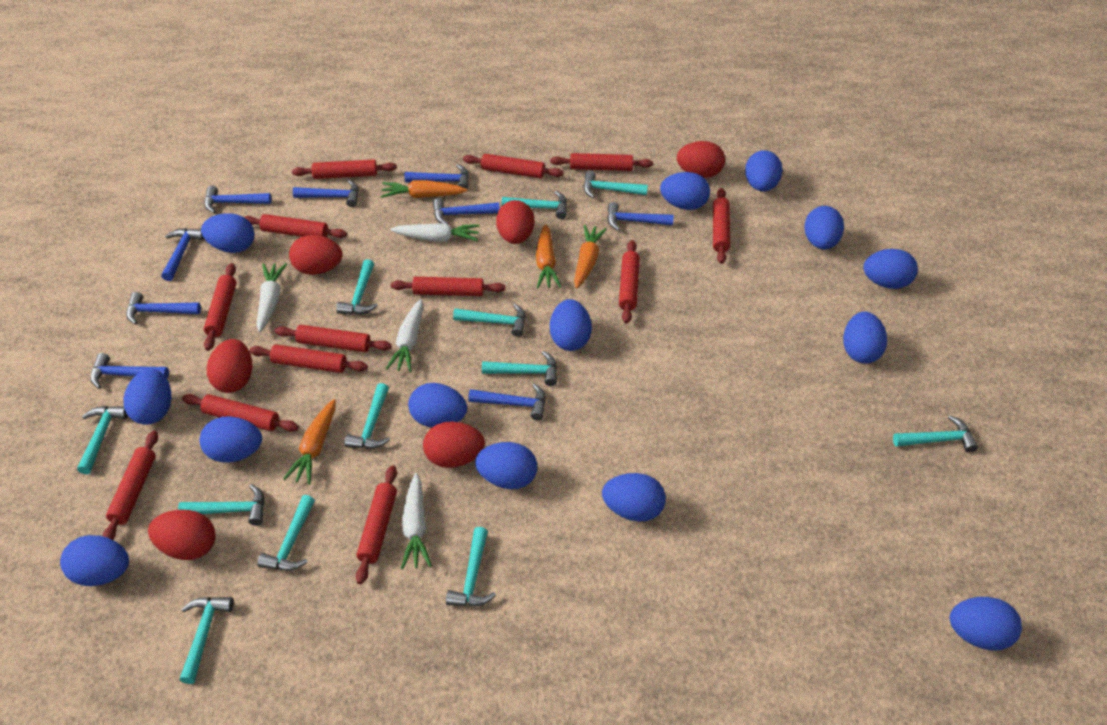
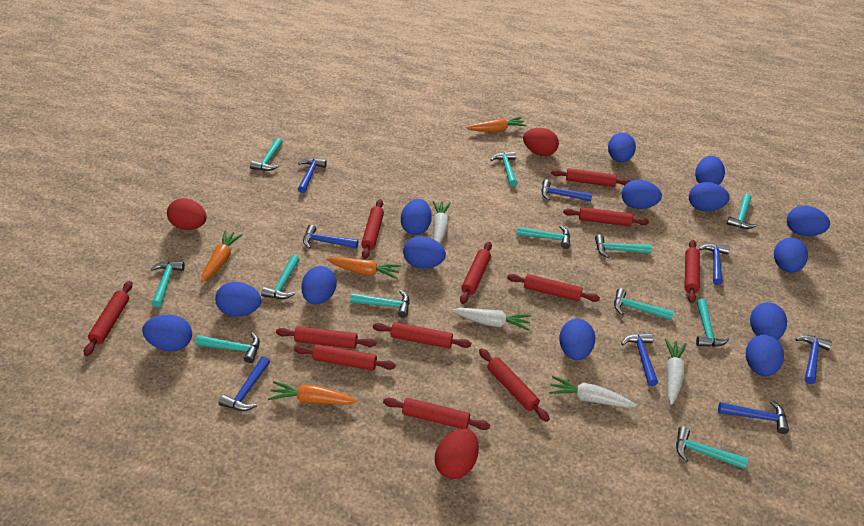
blue hammer: 9 -> 8
red egg: 6 -> 3
red rolling pin: 13 -> 12

